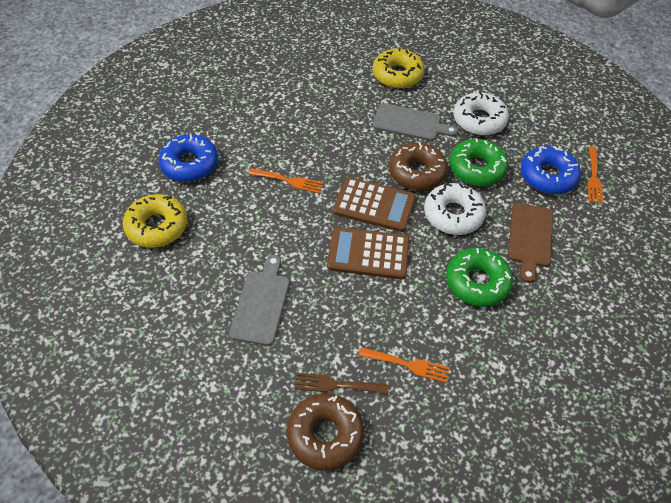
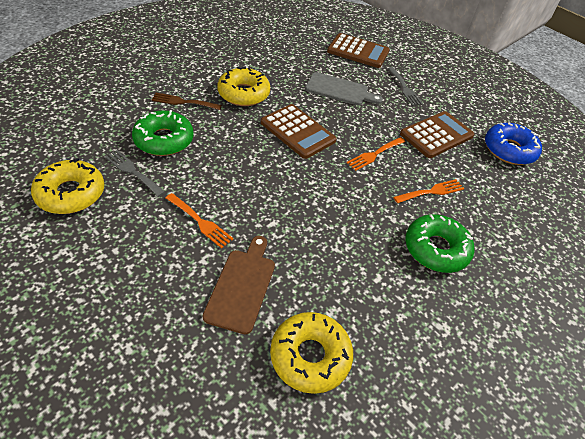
blue donut: 2 -> 1
brown calculator: 2 -> 3
brown donut: 2 -> 0
grey cutting board: 2 -> 1
grey fork: 0 -> 2
white donut: 2 -> 0
yellow donut: 2 -> 3

